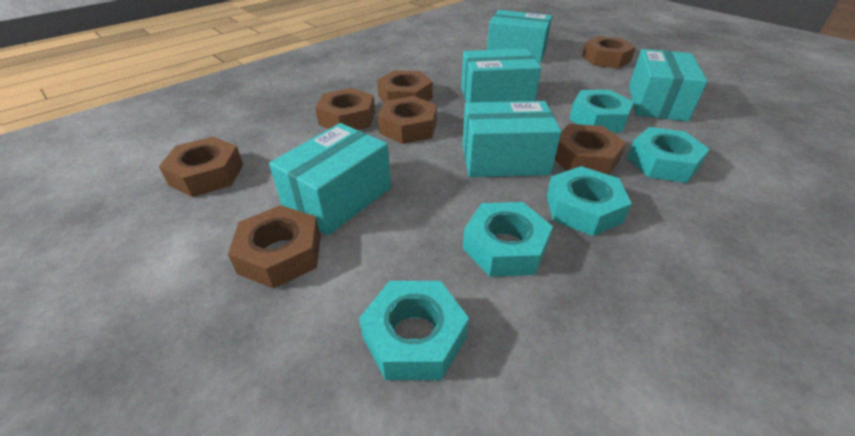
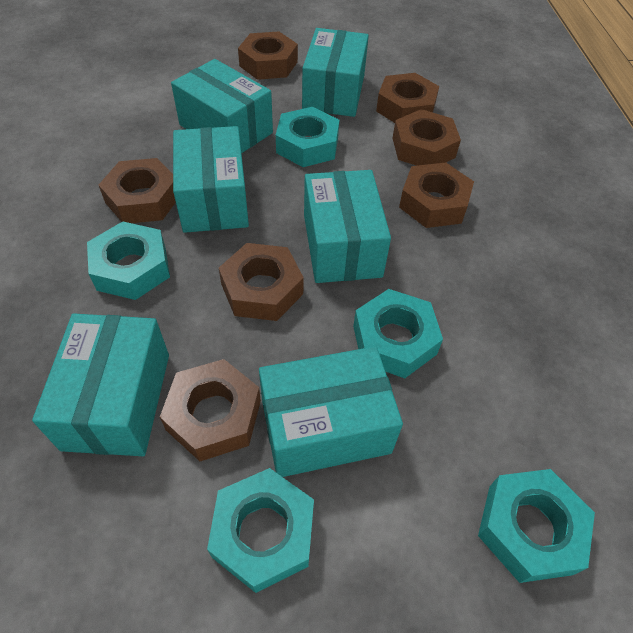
turquoise box: 5 -> 6

